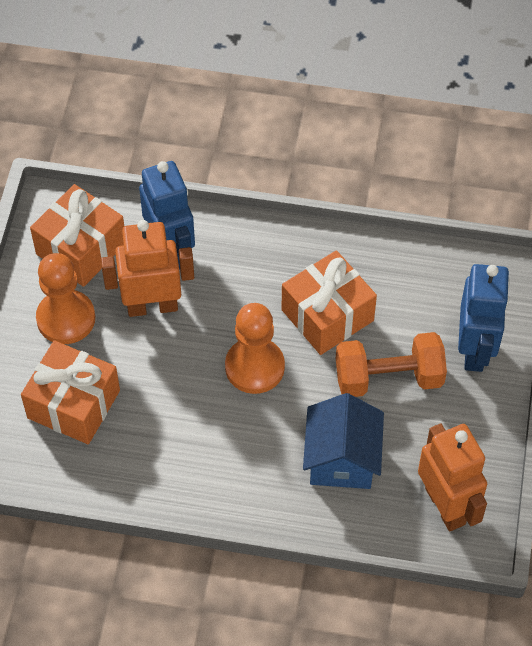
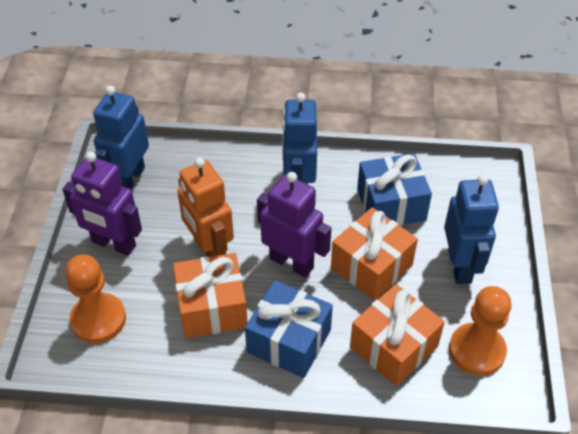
blue gift: 0 -> 2
blue house: 1 -> 0
blue robot: 2 -> 3
orange dumbbell: 1 -> 0
orange robot: 2 -> 1
purple robot: 0 -> 2

